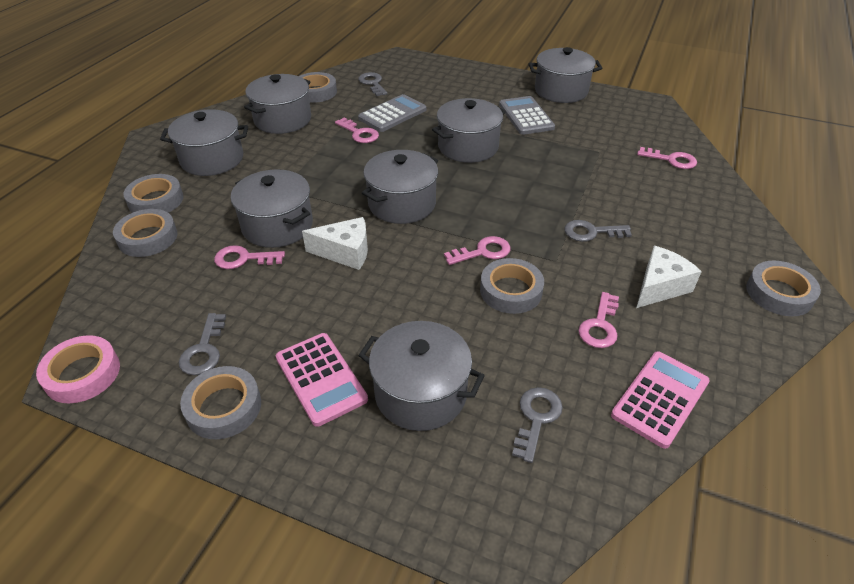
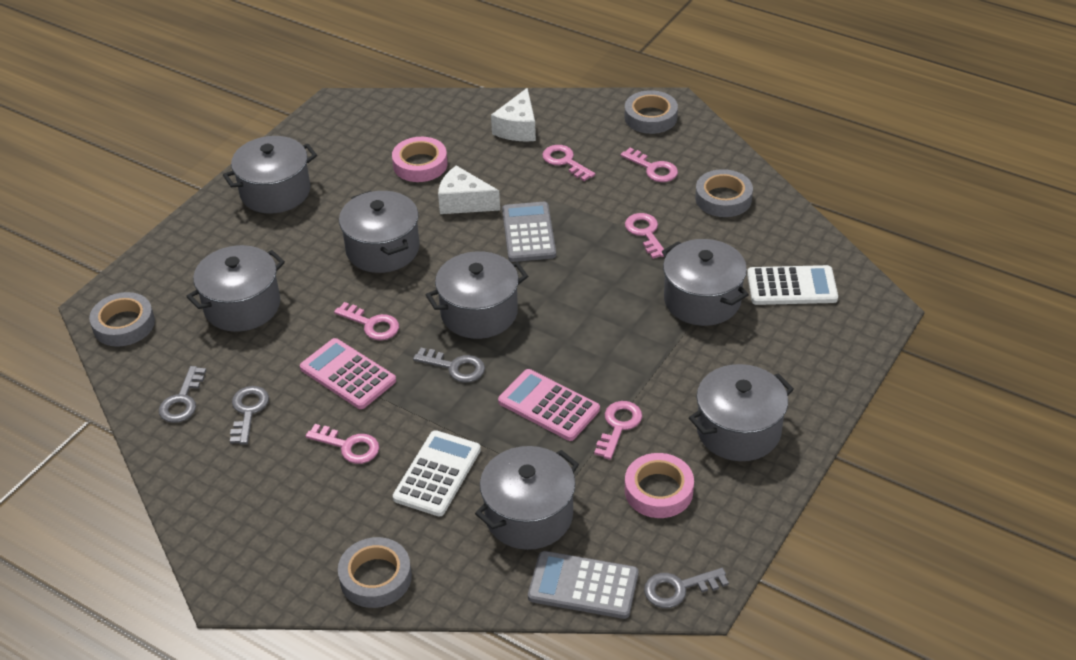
grey tape: 6 -> 4
pink key: 5 -> 6
pink tape: 1 -> 2
white calculator: 0 -> 2

